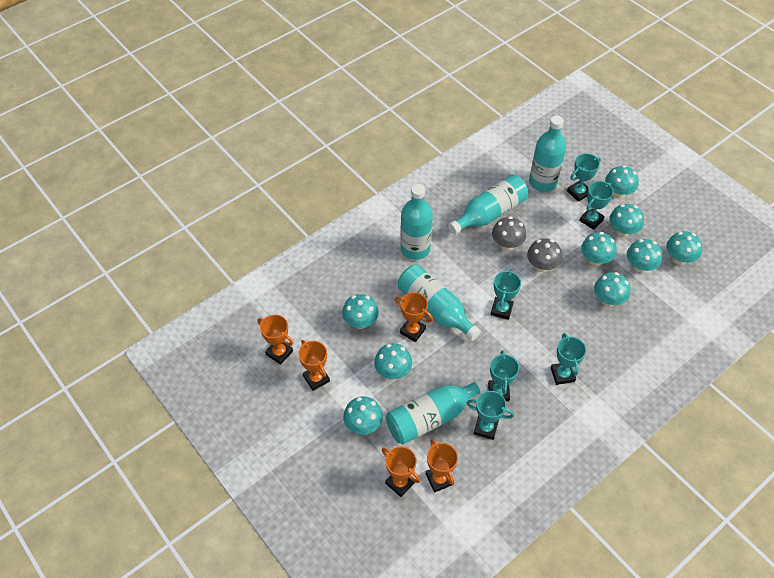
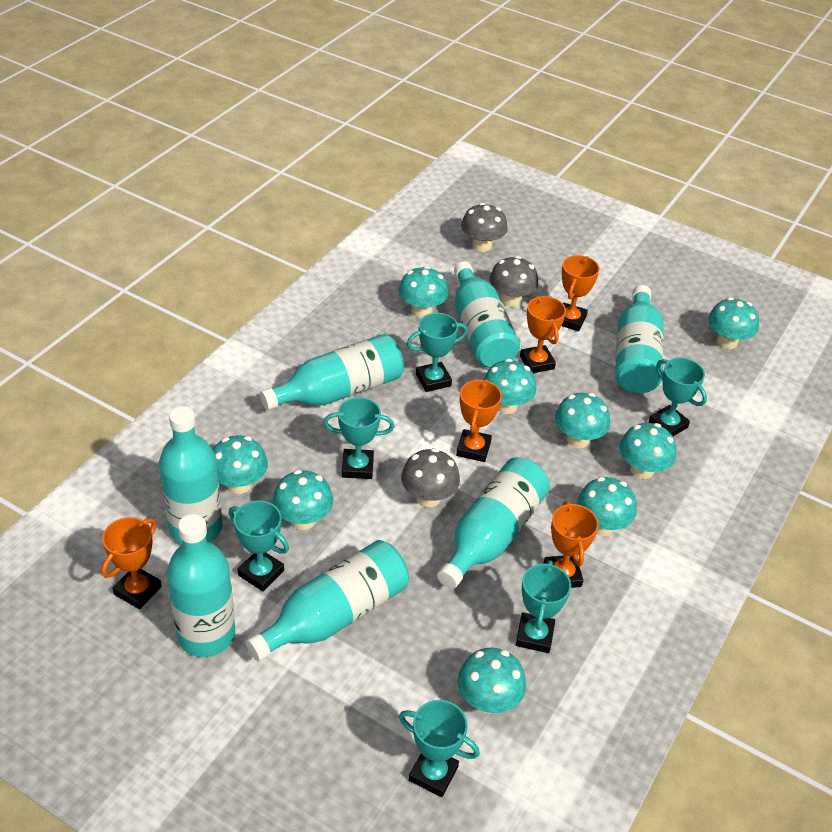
grey mushroom: 2 -> 3
turquoise bottle: 5 -> 7

